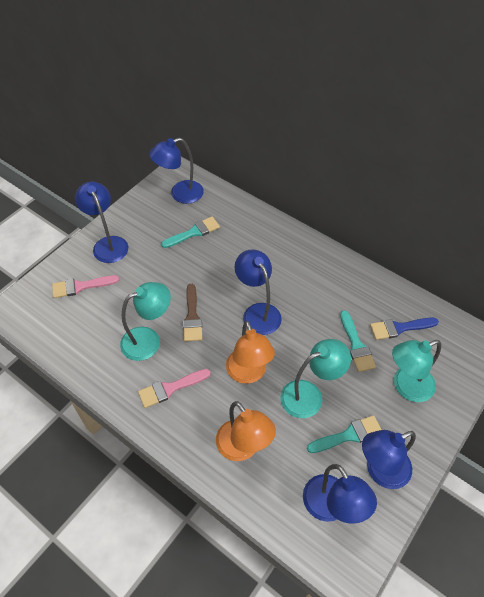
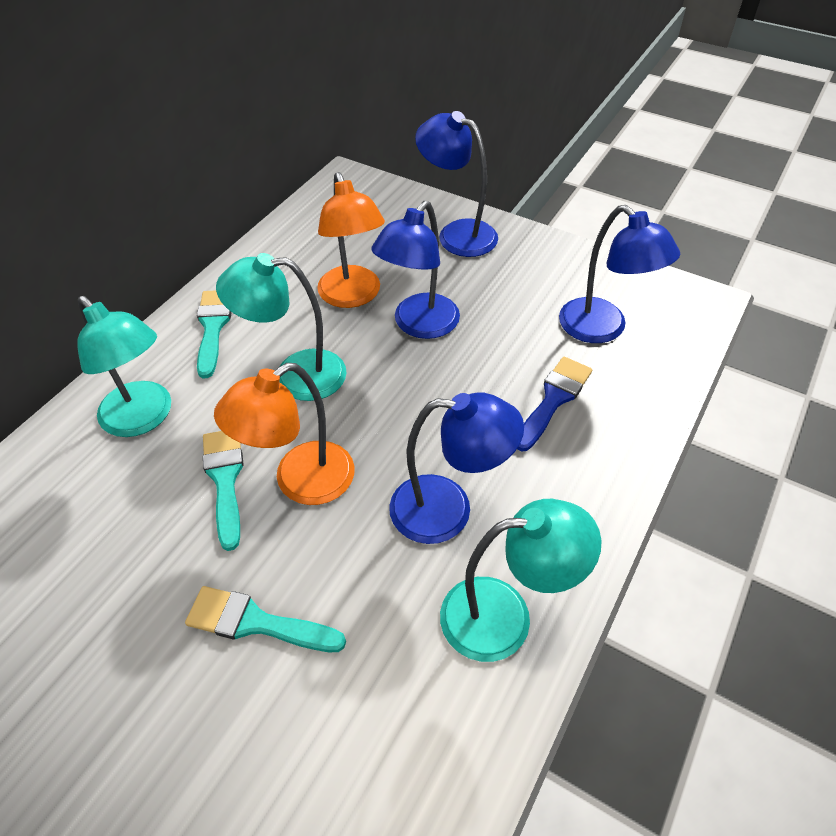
blue lamp: 5 -> 4
brown brush: 1 -> 0
pink brush: 2 -> 0

